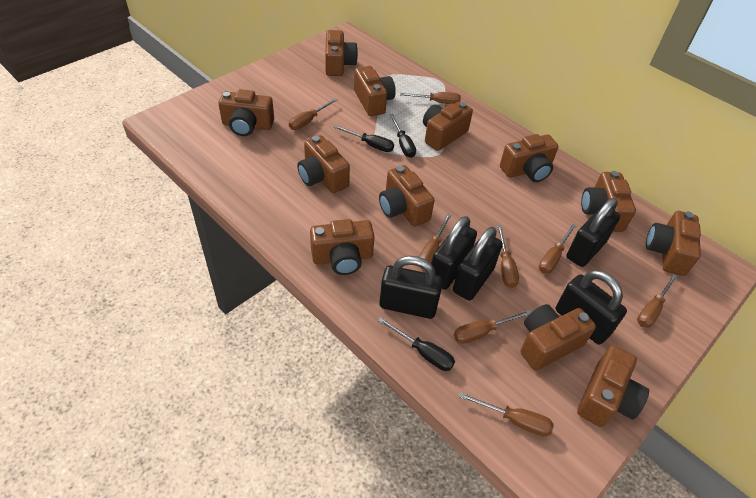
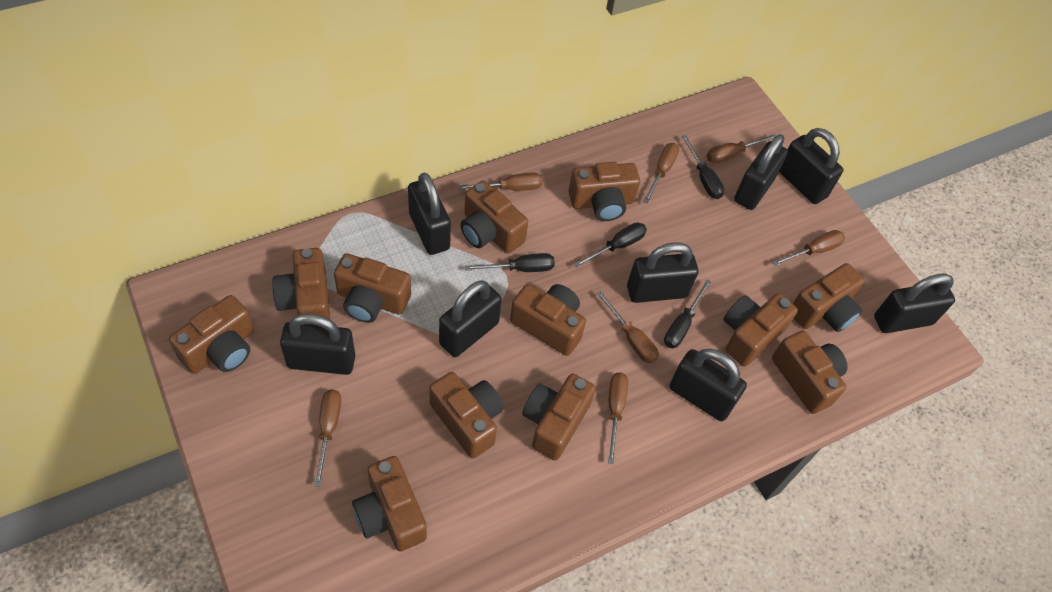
black padlock: 5 -> 8
black screwdriver: 3 -> 4
brown screwdriver: 8 -> 7

